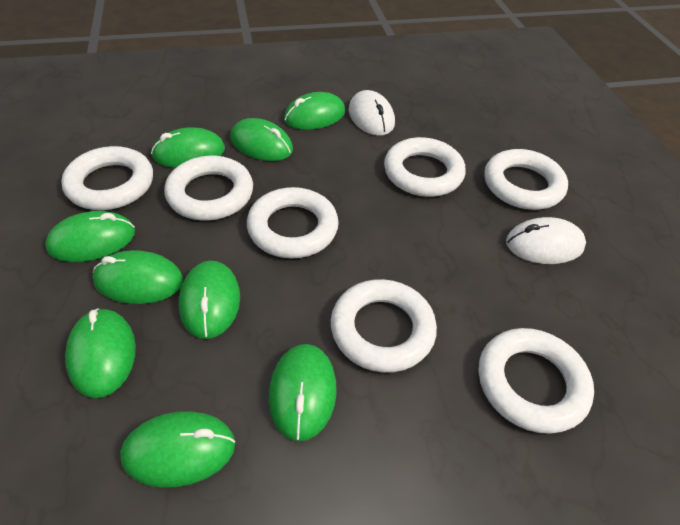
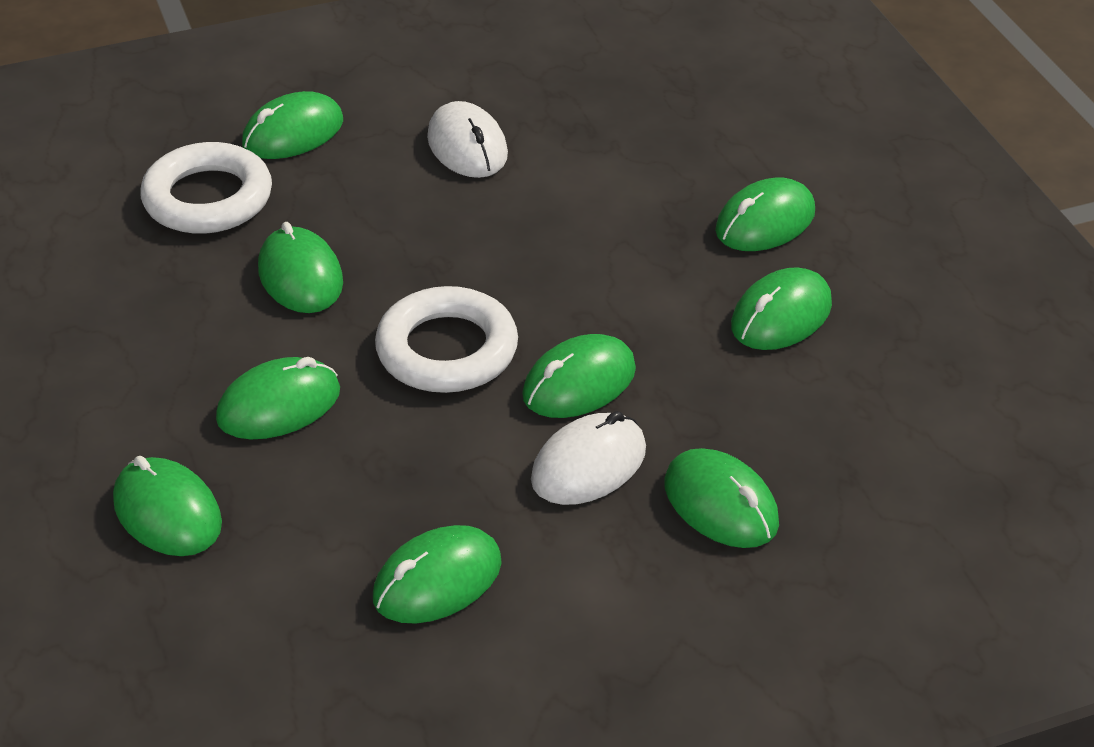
white ring: 7 -> 2

